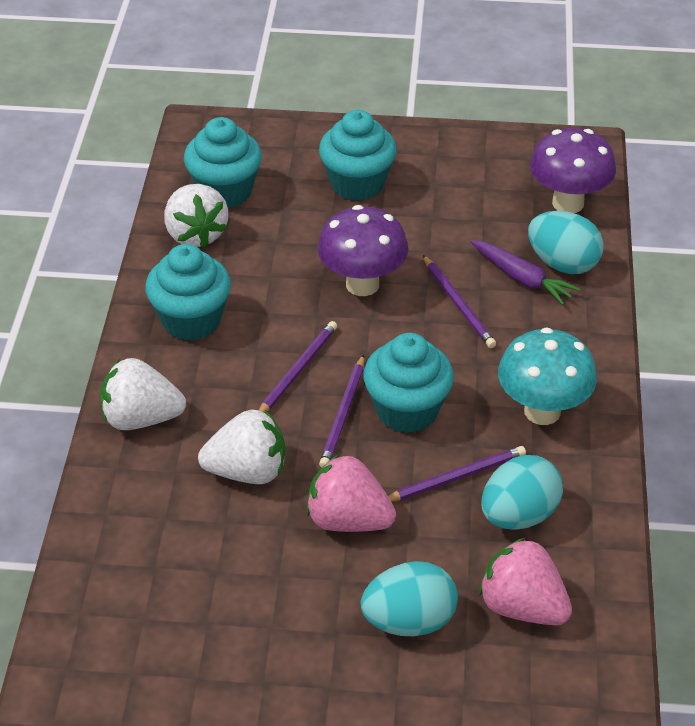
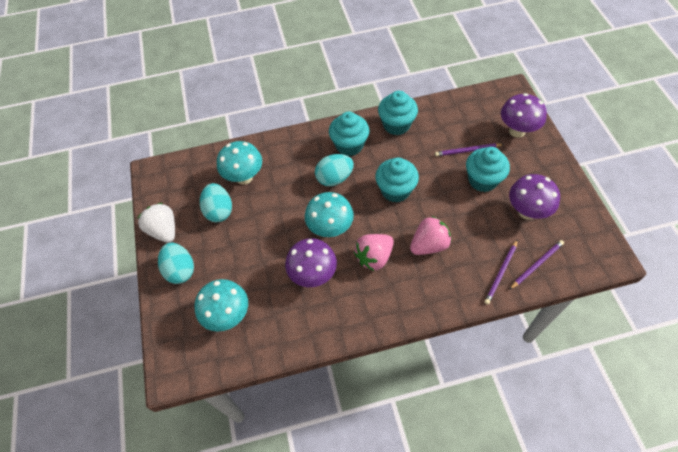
purple carrot: 1 -> 0
purple mushroom: 2 -> 3
purple pencil: 4 -> 3
turquoise mushroom: 1 -> 3
white strawberry: 3 -> 1

